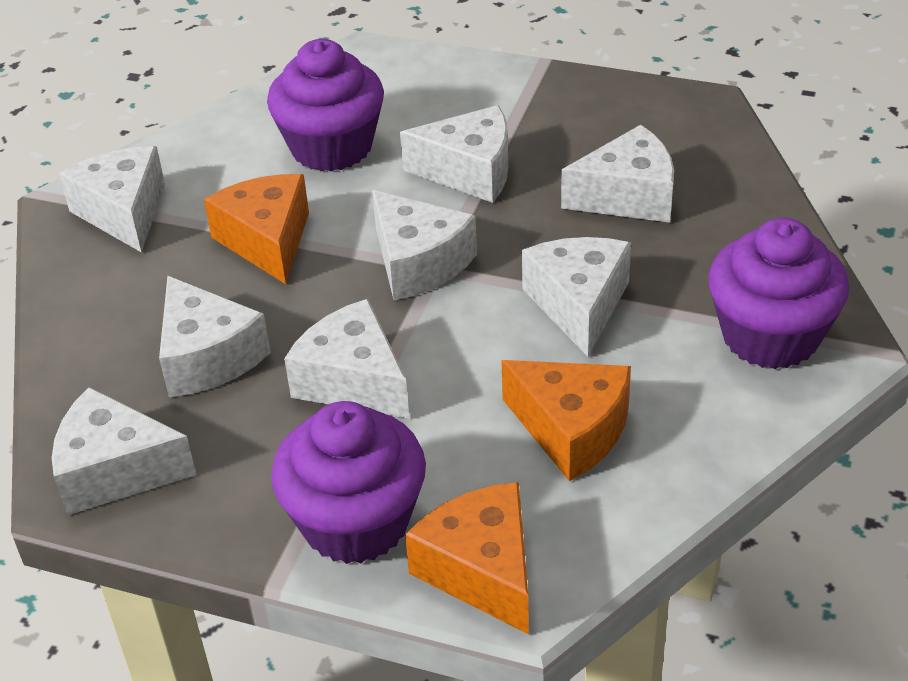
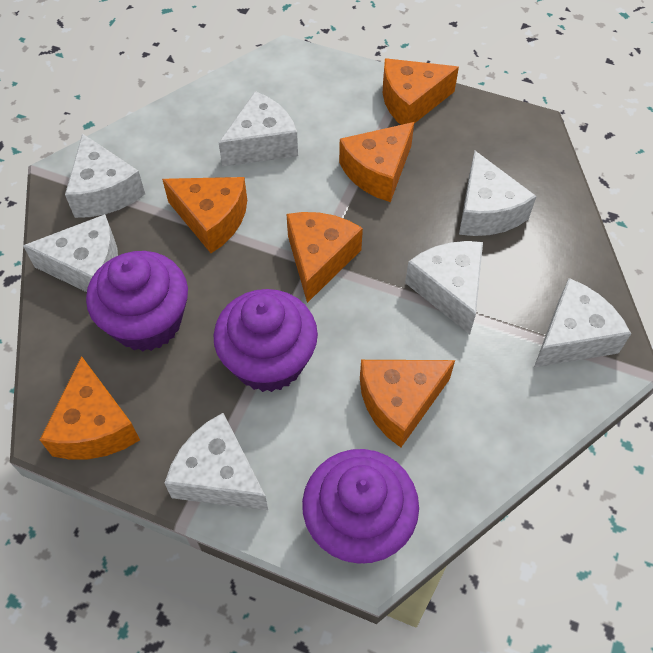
orange cheese: 3 -> 6
white cheese: 8 -> 7

